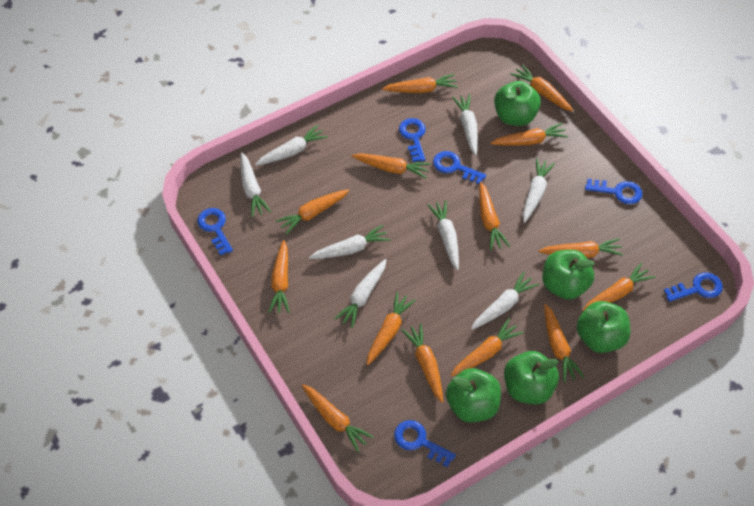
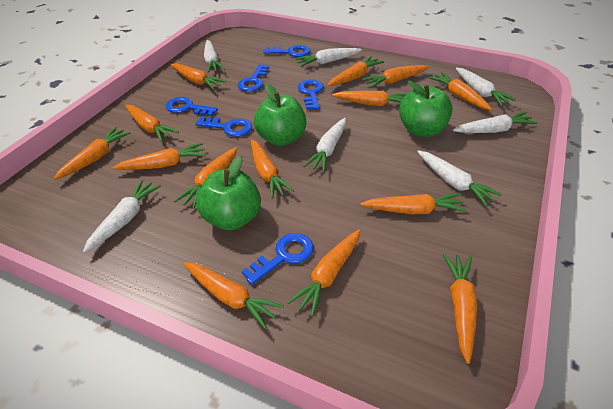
green apple: 5 -> 3
white carrot: 8 -> 7

